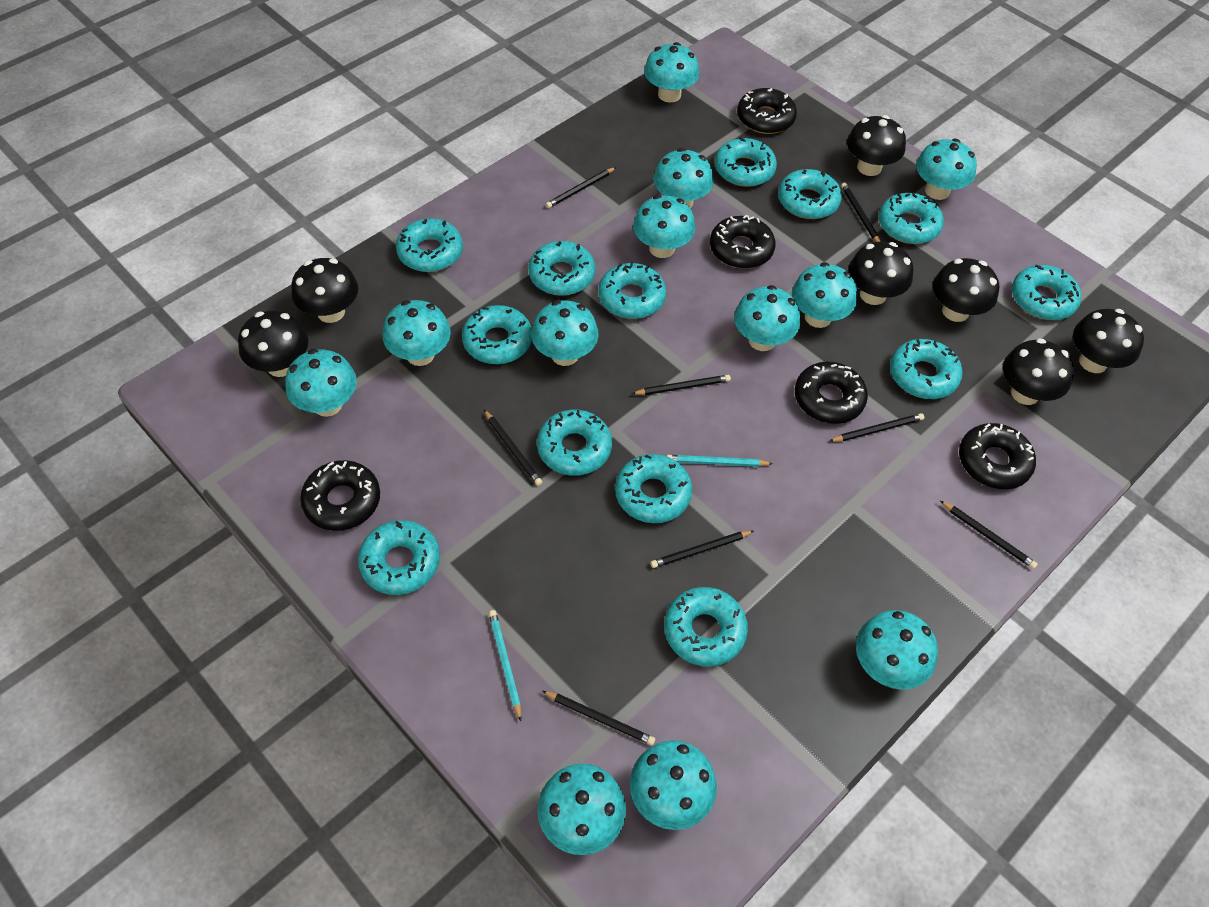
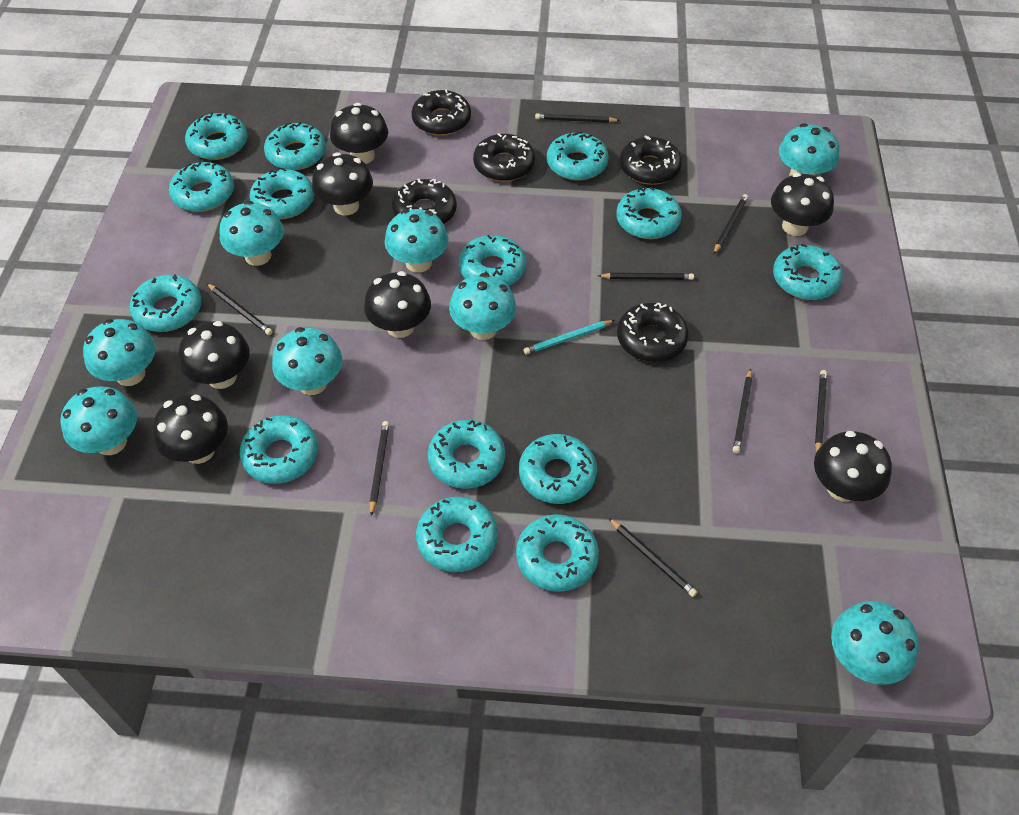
turquoise donut: 13 -> 14
turquoise mushroom: 12 -> 8
turquoise pencil: 2 -> 1

